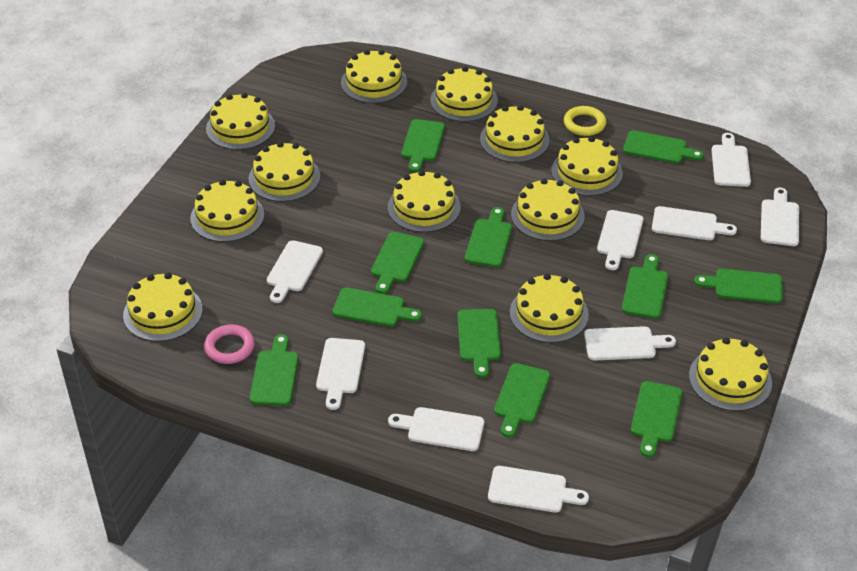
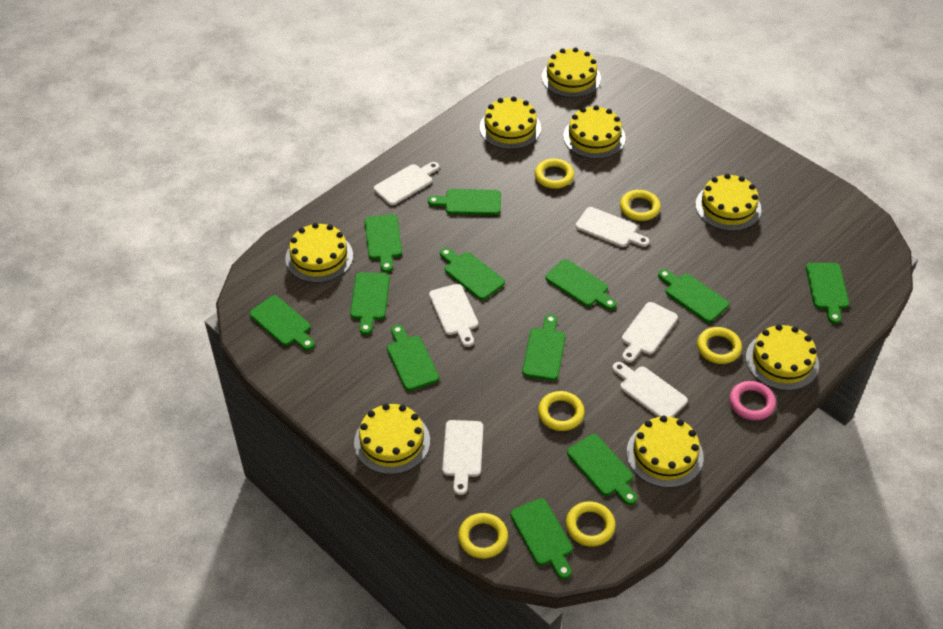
green cutting board: 11 -> 12
white cutting board: 9 -> 6
yellow cake: 12 -> 8
yellow ring: 1 -> 6

